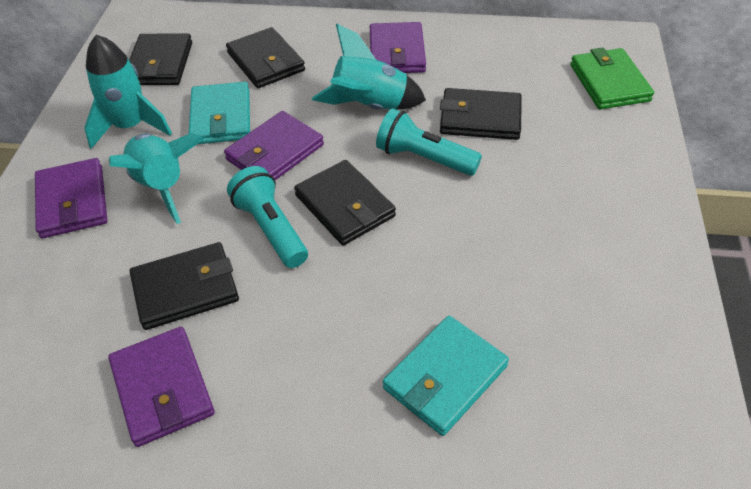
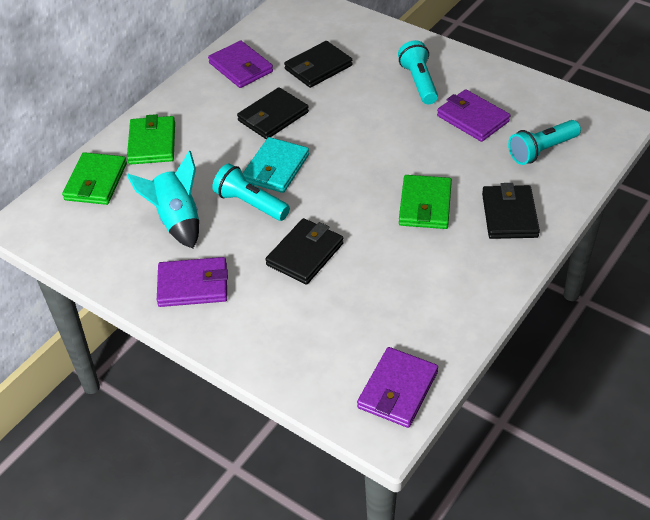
black wallet: 5 -> 4
green wallet: 1 -> 3
turquoise flashlight: 2 -> 3
turquoise rocket: 3 -> 1
turquoise wallet: 2 -> 1

